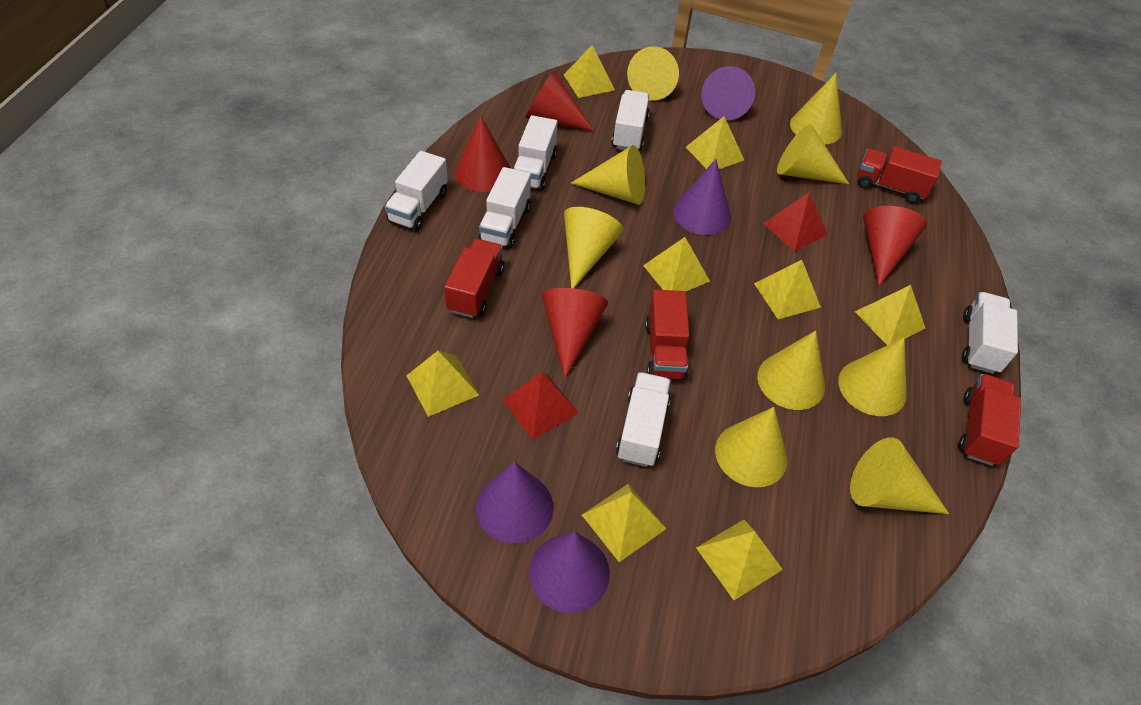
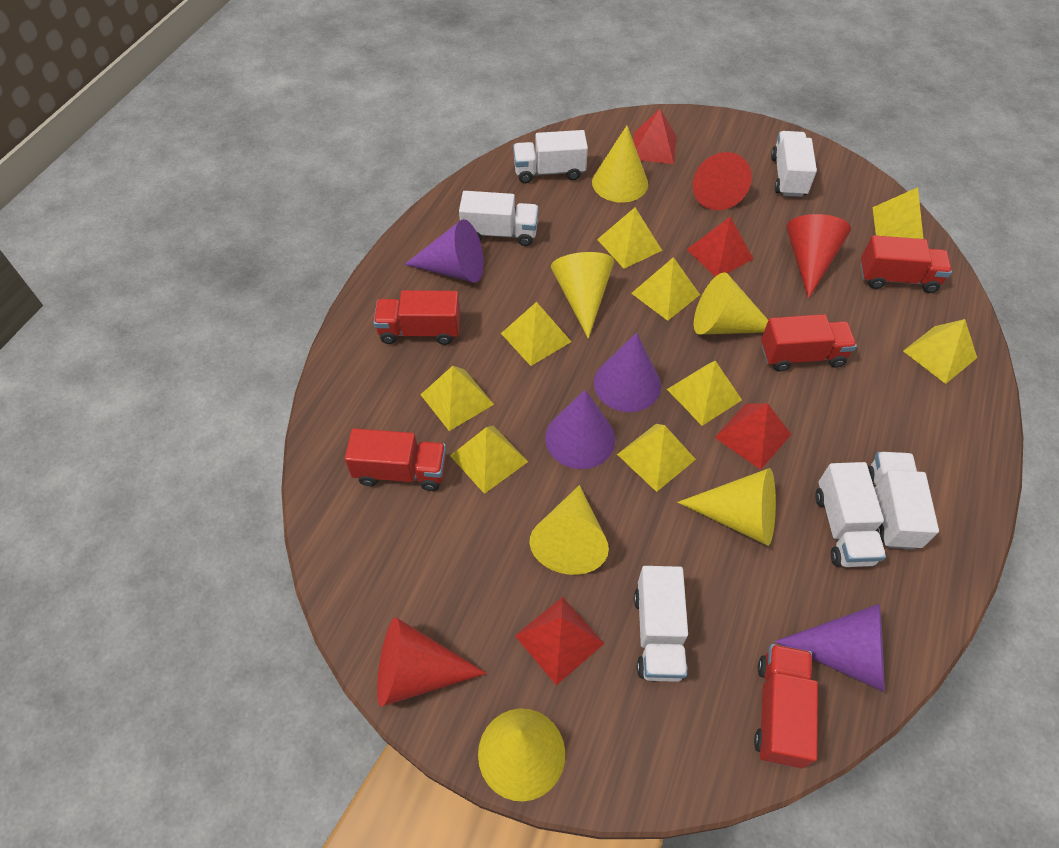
red cone: 4 -> 3
red pyramid: 2 -> 4
red truck: 4 -> 5
yellow cone: 9 -> 6
yellow pyramid: 8 -> 9

